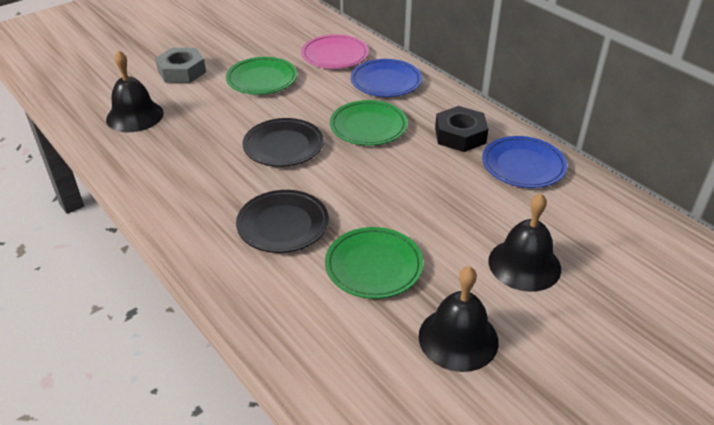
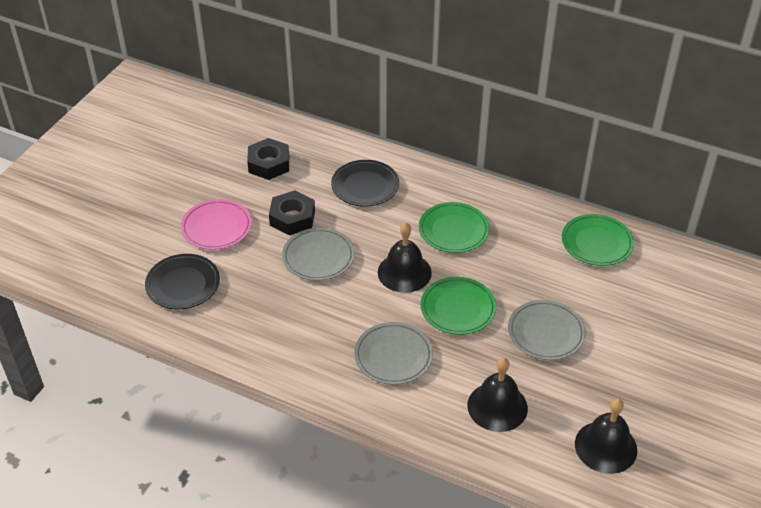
black nut: 1 -> 2
blue plate: 2 -> 0
grey nut: 1 -> 0
grey plate: 0 -> 3

